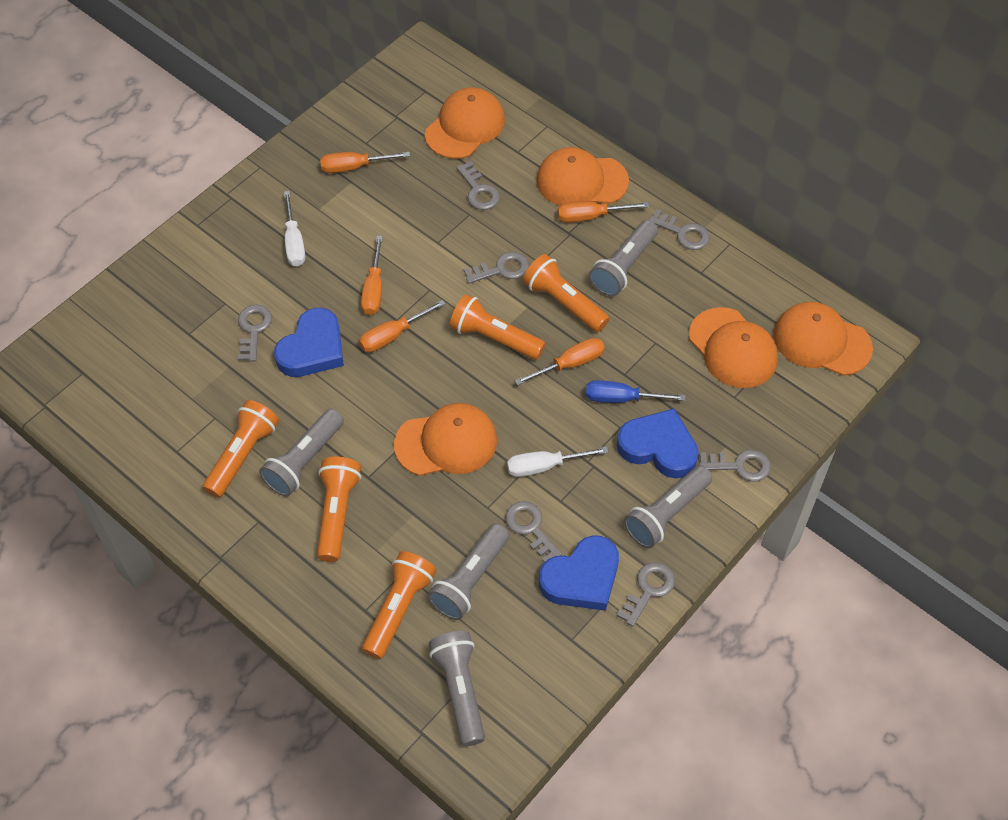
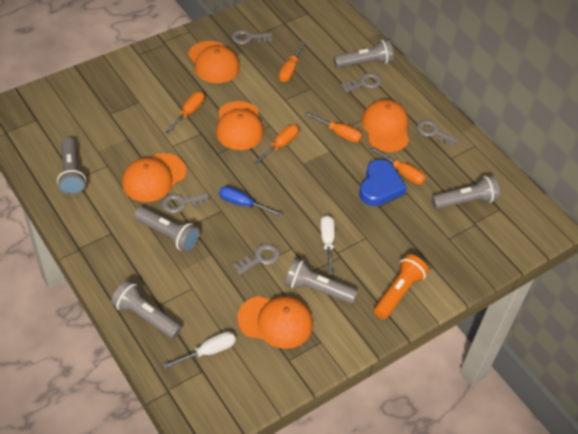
blue heart: 3 -> 1
grey flashlight: 5 -> 6
grey key: 7 -> 5
orange flashlight: 5 -> 1

